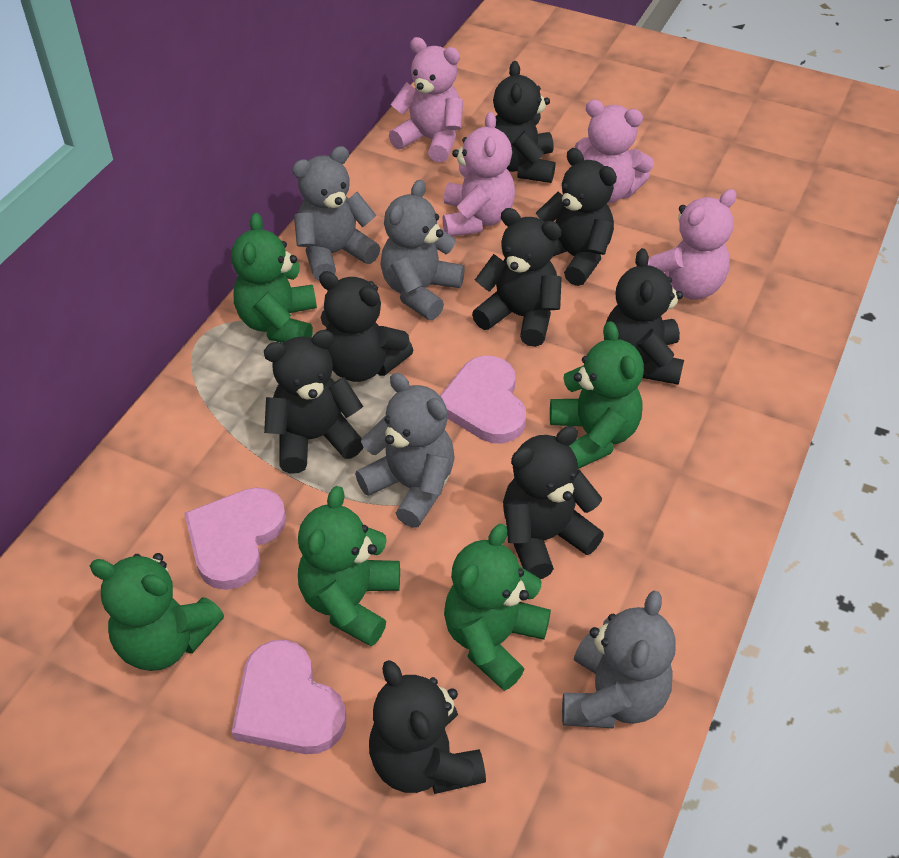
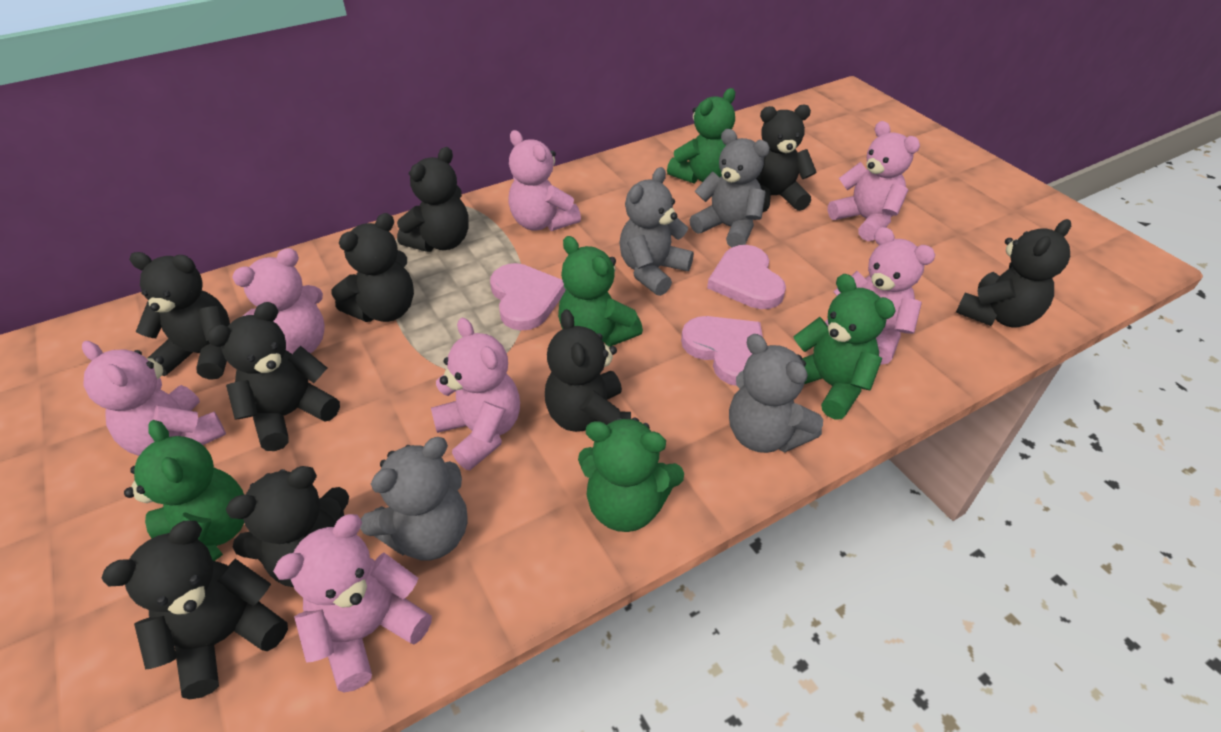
black teddy bear: 8 -> 9
pink teddy bear: 4 -> 7

